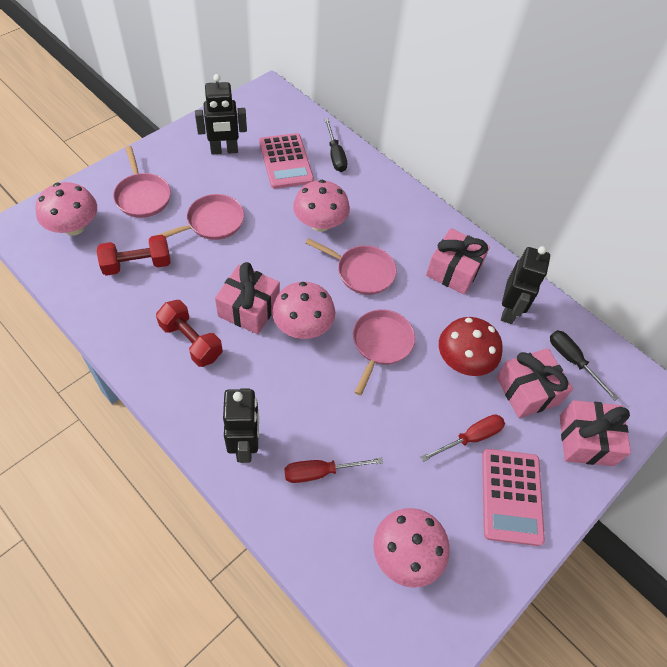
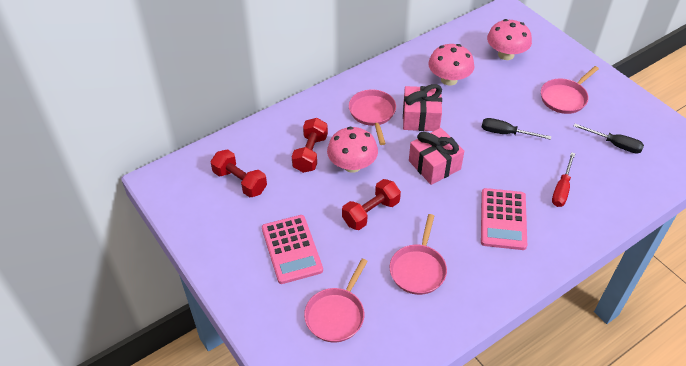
black robot: 3 -> 0
pink gift: 4 -> 2
pink mushroom: 4 -> 3
red dumbbell: 2 -> 3
red mushroom: 1 -> 0
red screwdriver: 2 -> 1

